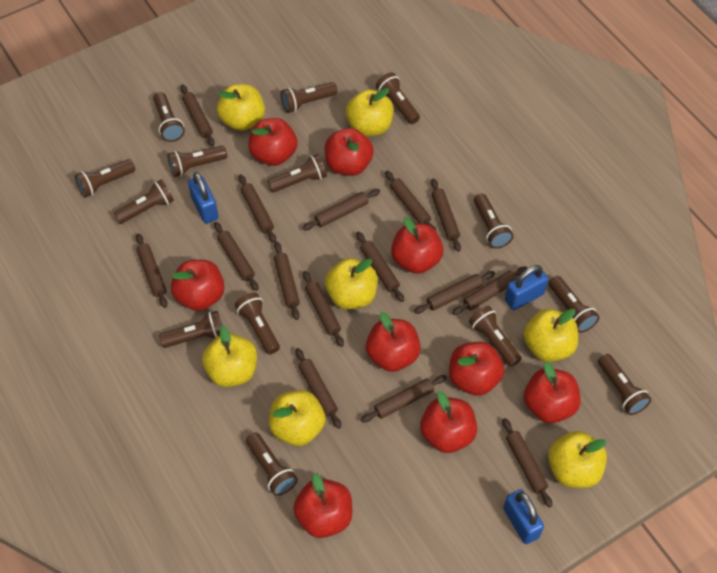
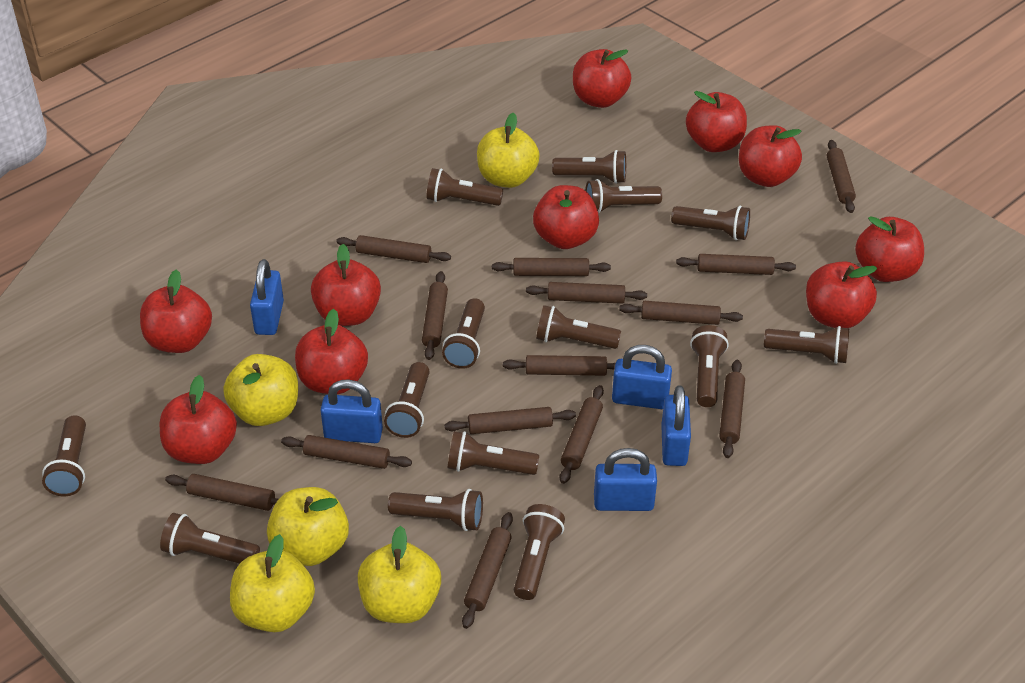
blue padlock: 3 -> 5
brown rolling pin: 15 -> 14
red apple: 9 -> 10
yellow apple: 7 -> 5

